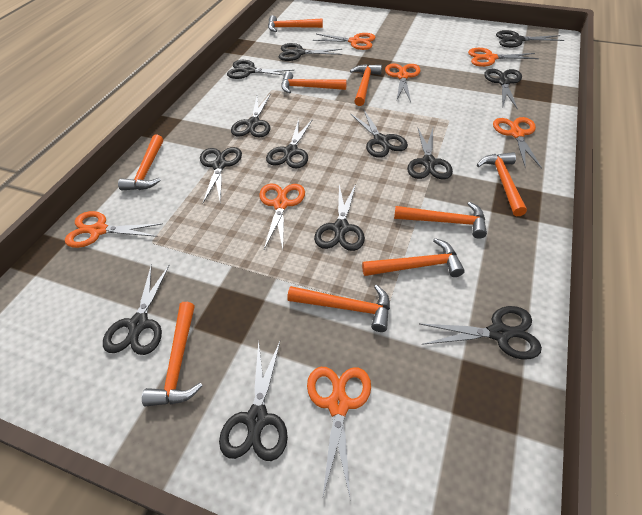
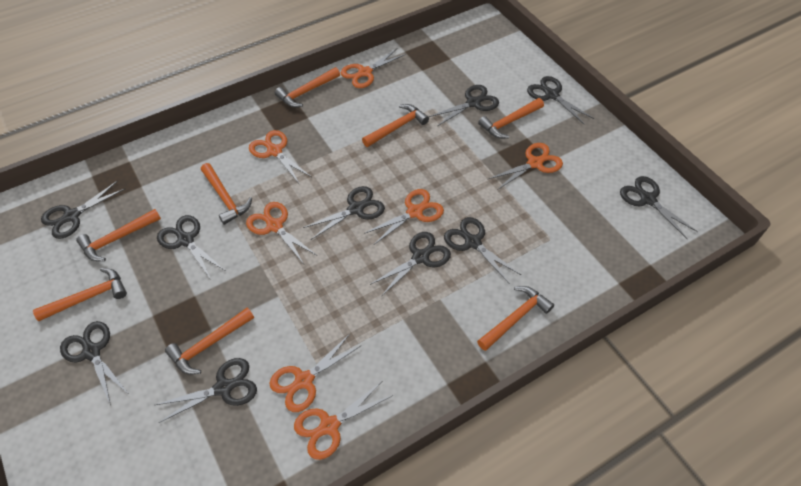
black scissors: 13 -> 10
orange hammer: 9 -> 8

